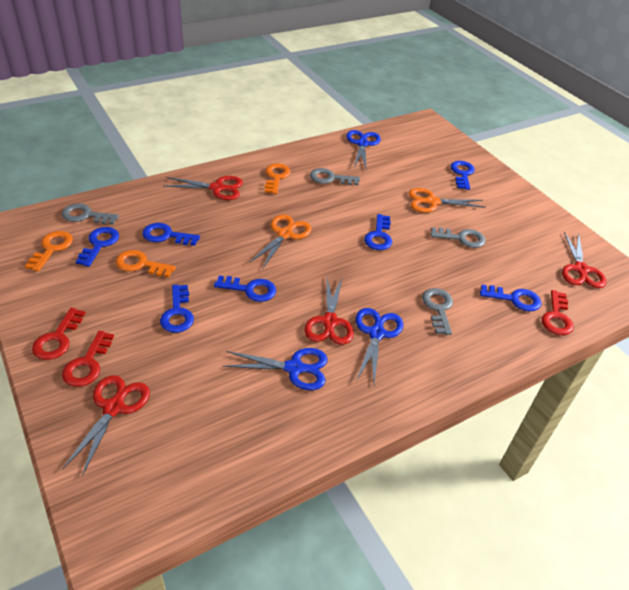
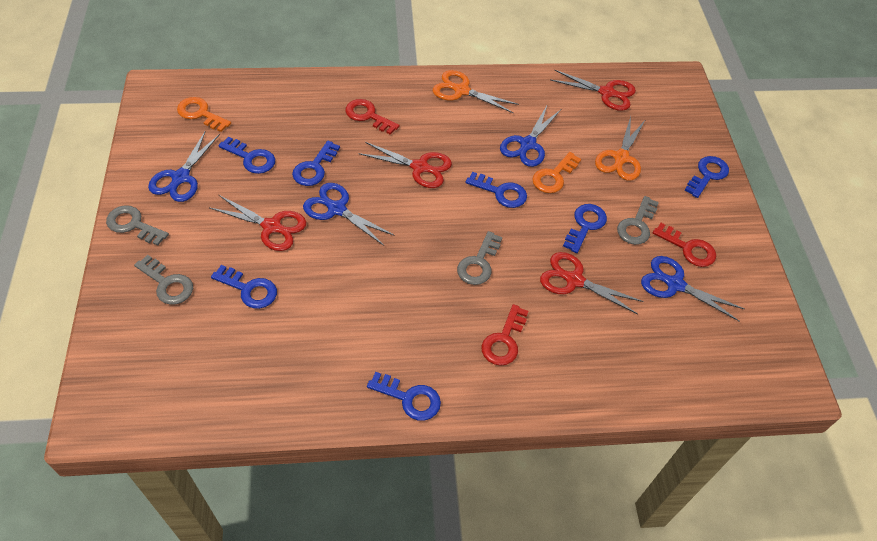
blue scissors: 3 -> 4
orange key: 3 -> 2

